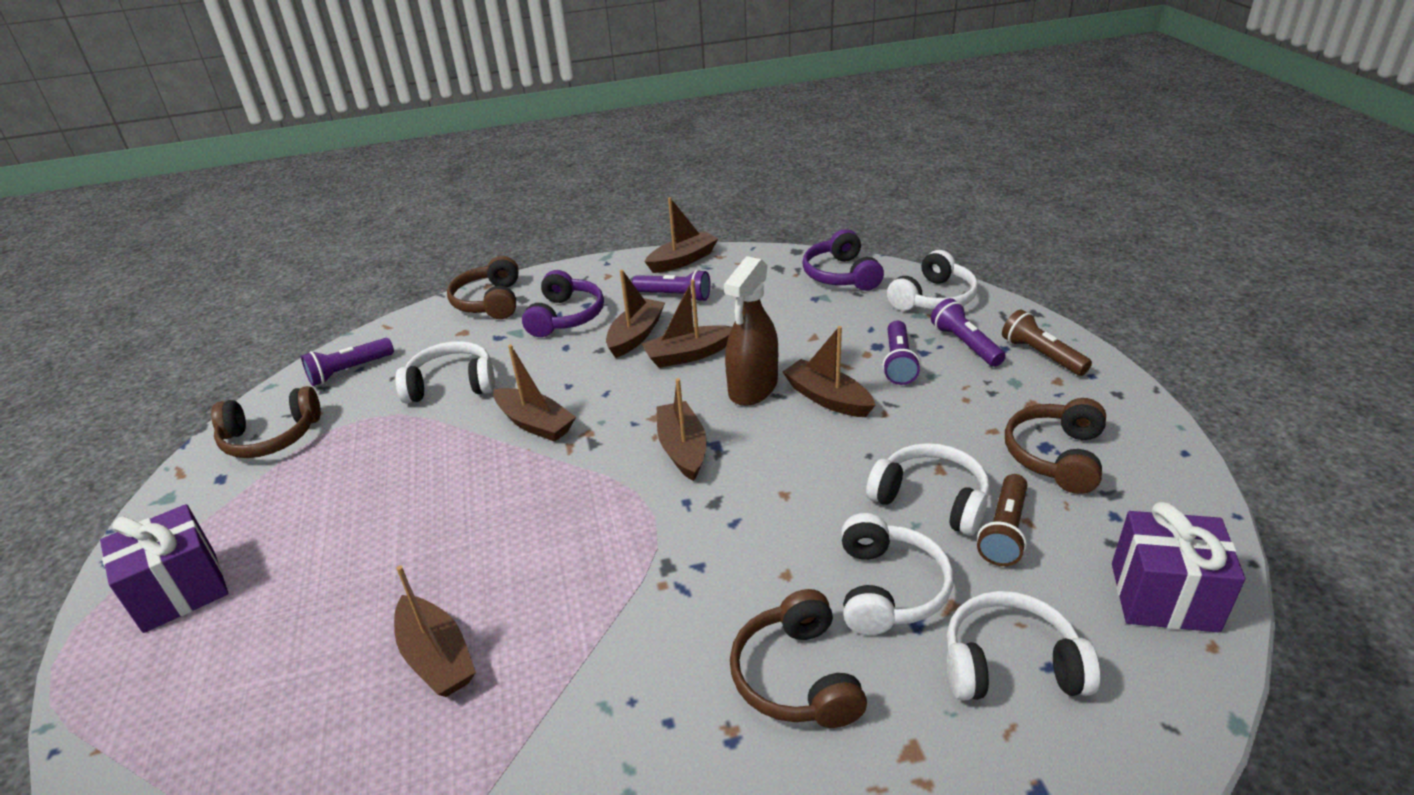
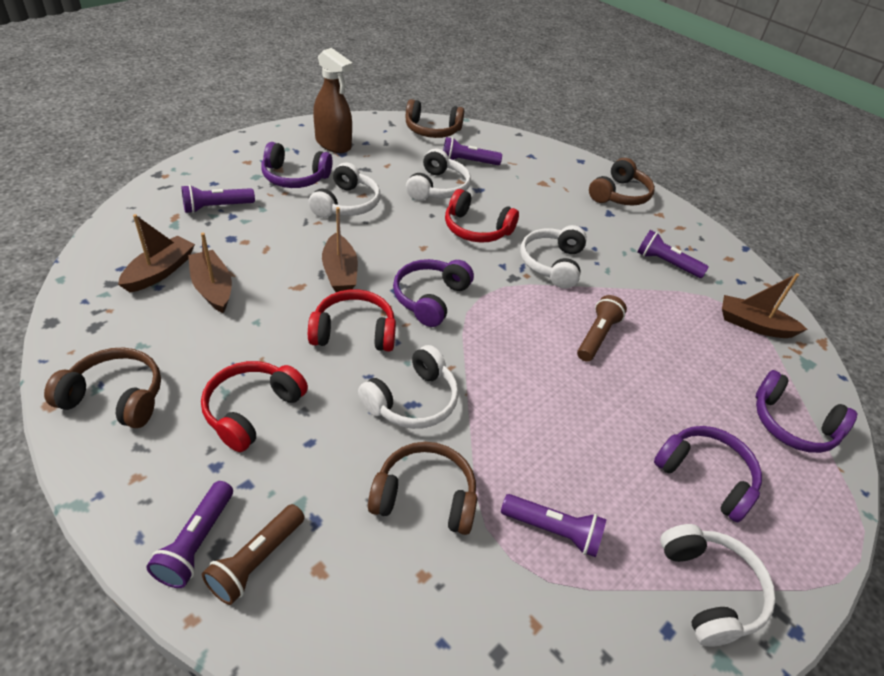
brown boat: 7 -> 4
purple flashlight: 4 -> 5
purple gift: 2 -> 0
purple headphones: 2 -> 4
red headphones: 0 -> 3

